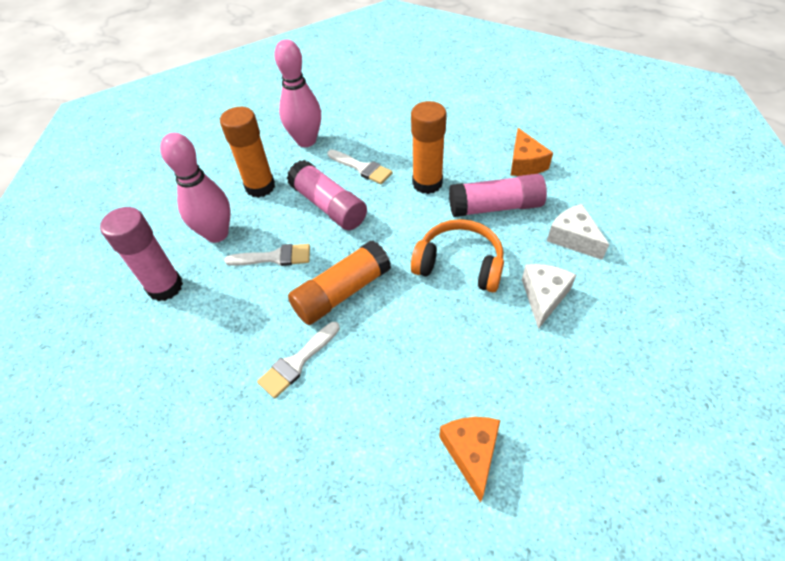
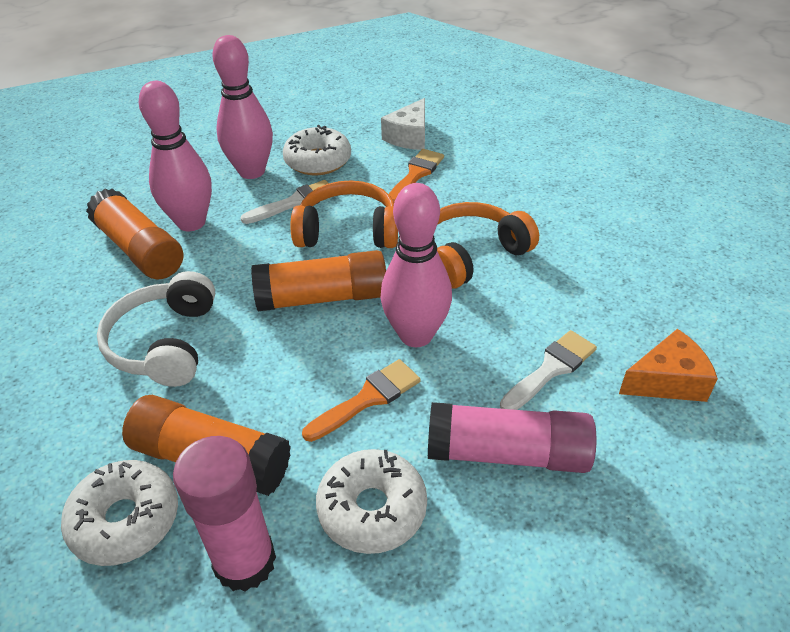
orange brush: 0 -> 2
orange cheese: 2 -> 1
orange headphones: 1 -> 2
pink bowling pin: 2 -> 3
pink glue stick: 3 -> 2
white brush: 3 -> 2
white cheese: 2 -> 1
white donut: 0 -> 3
white headphones: 0 -> 1

